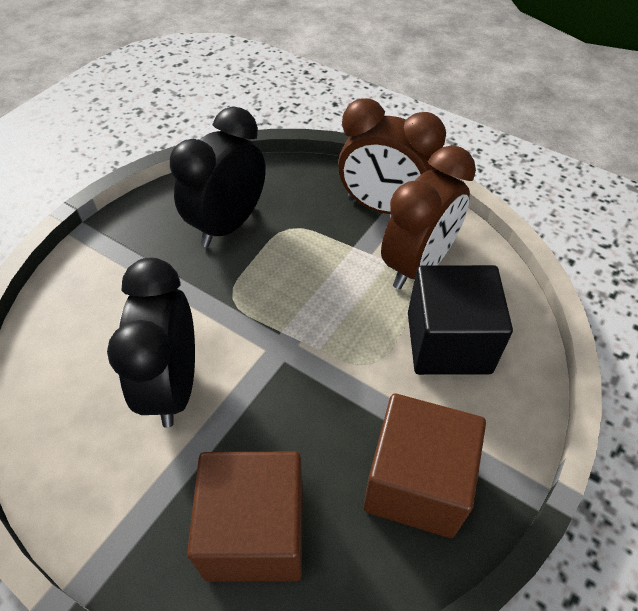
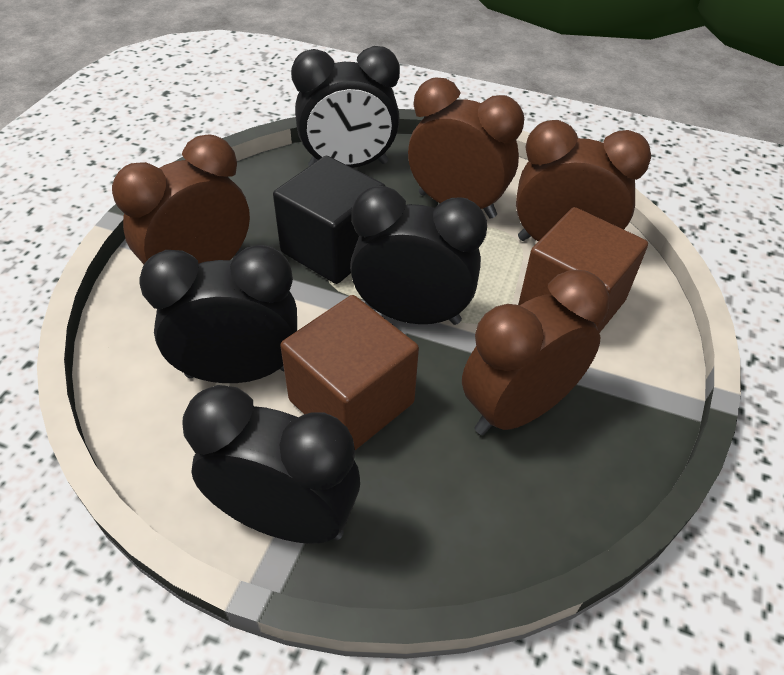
black clock: 2 -> 4
brown clock: 2 -> 4

